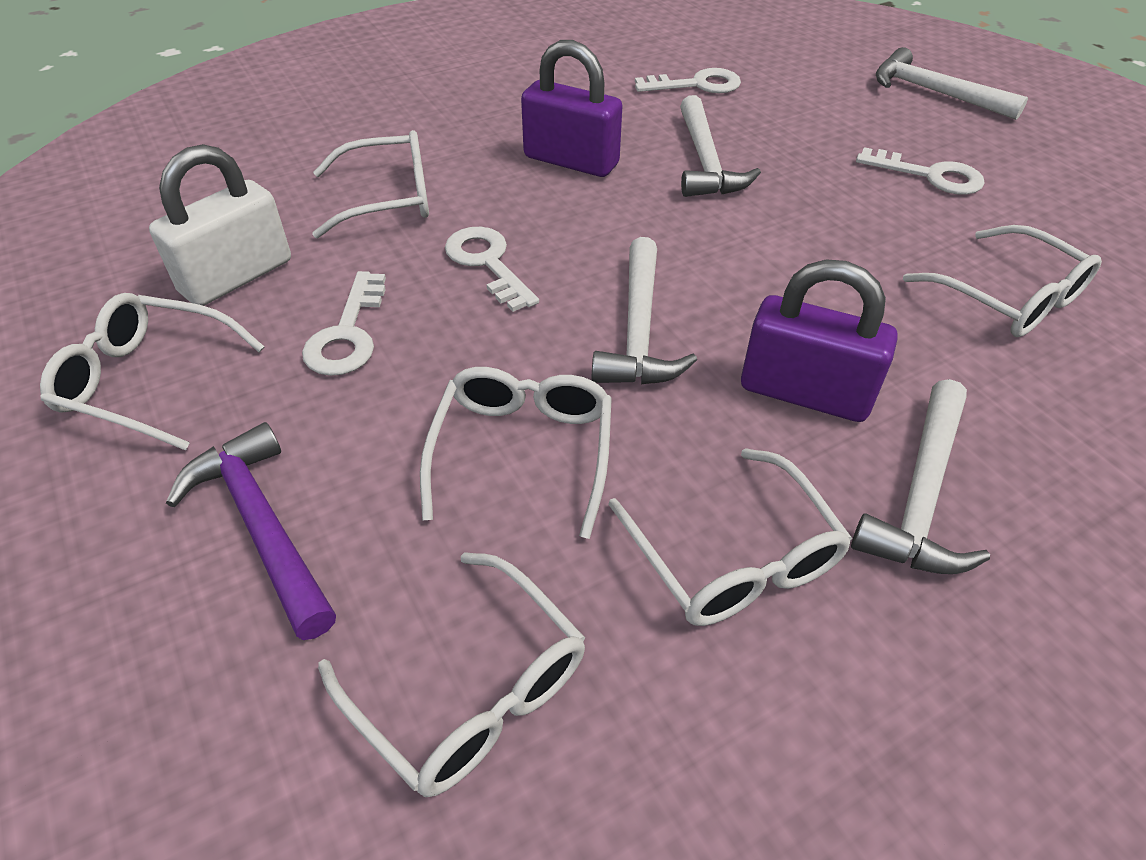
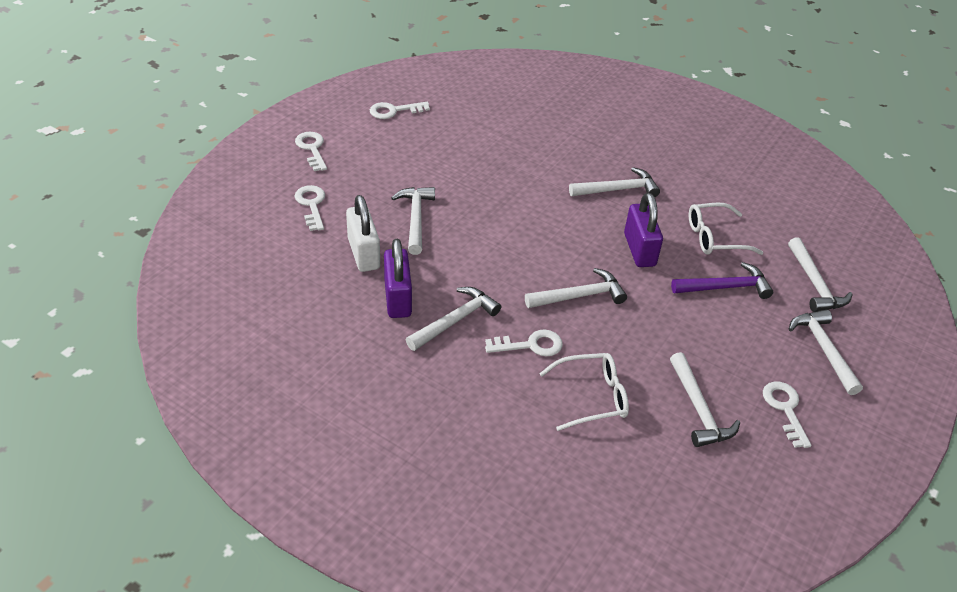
white glasses: 6 -> 2
white hammer: 4 -> 7
white key: 4 -> 5

